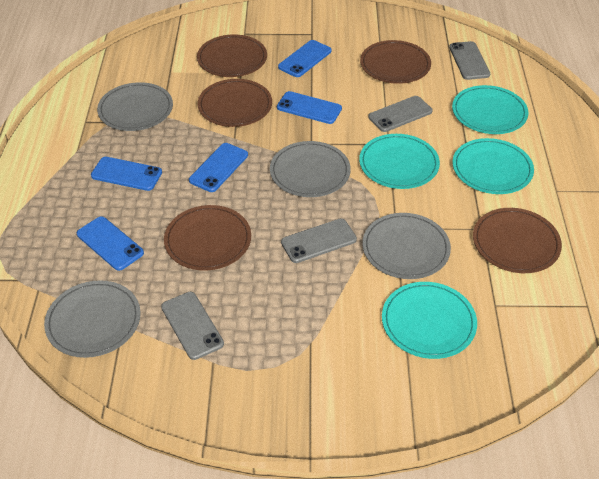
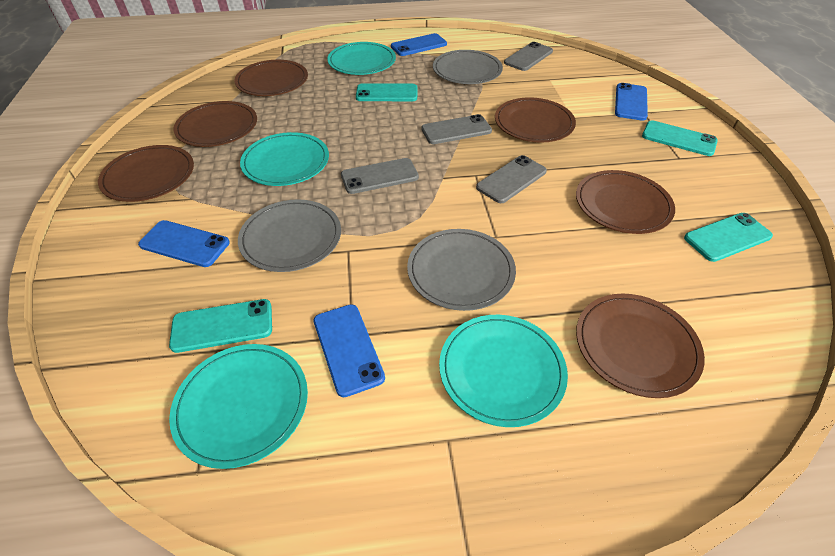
blue phone: 5 -> 4
brown plate: 5 -> 6
grey plate: 4 -> 3
turquoise phone: 0 -> 4

